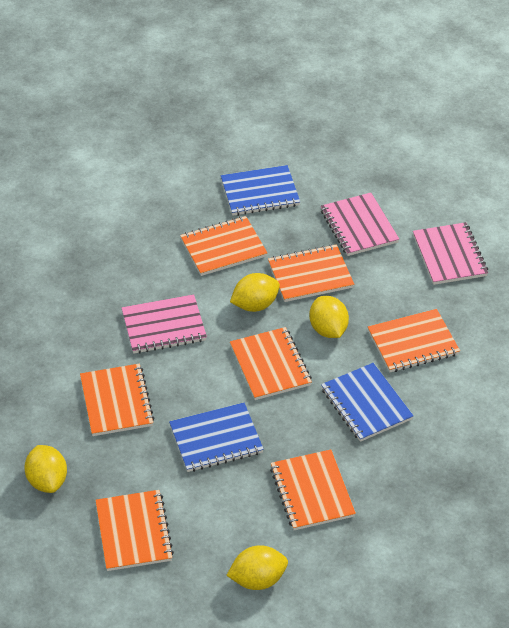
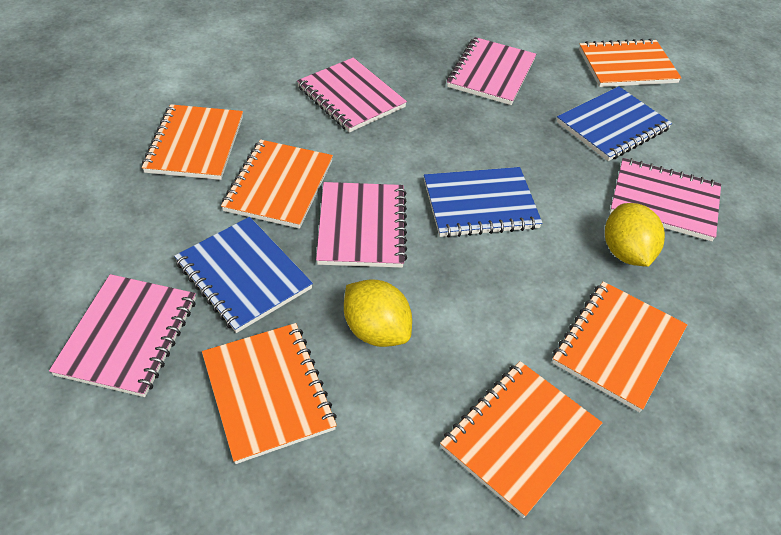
orange notebook: 7 -> 6
pink notebook: 3 -> 5
yellow lemon: 4 -> 2

